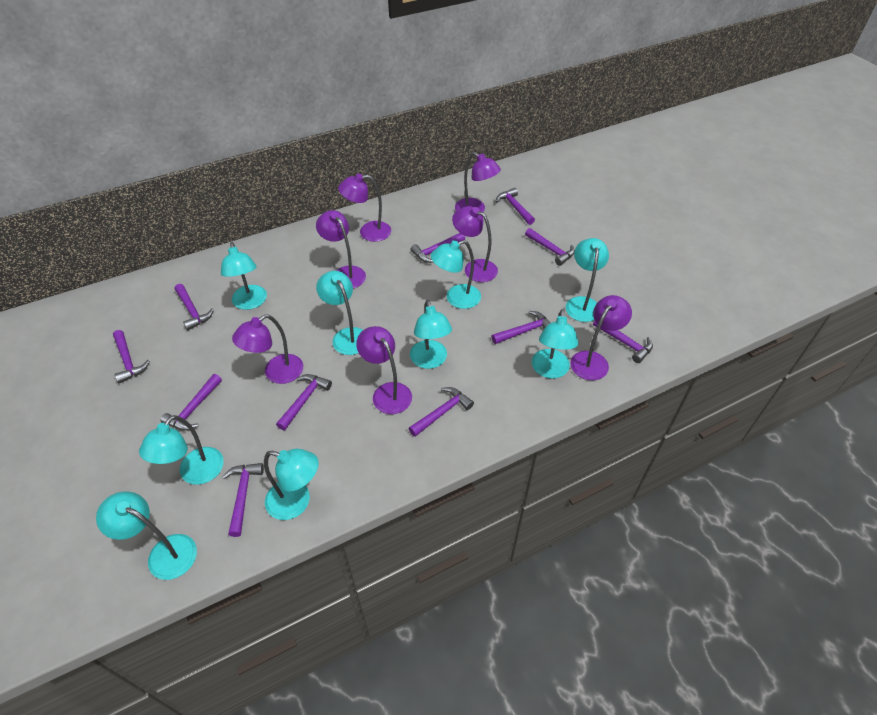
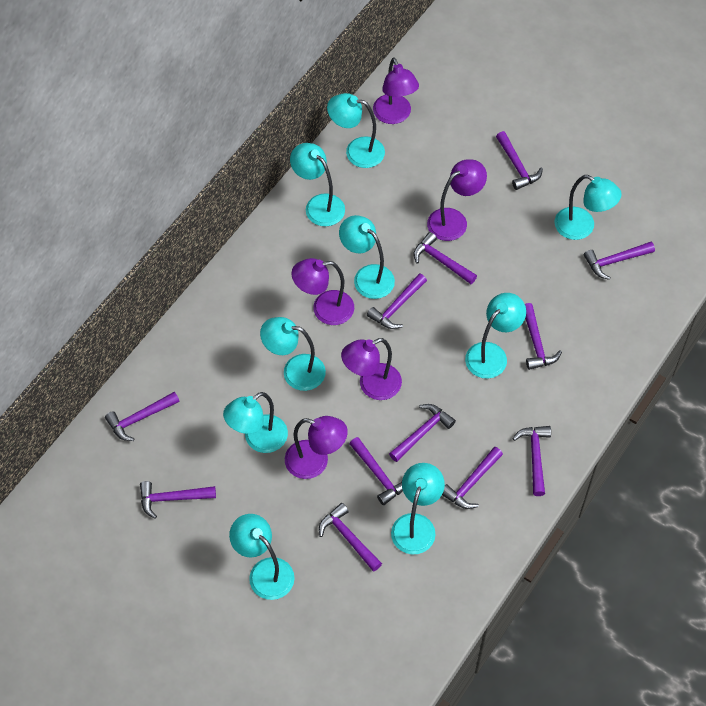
purple hammer: 11 -> 12
purple lamp: 7 -> 5

